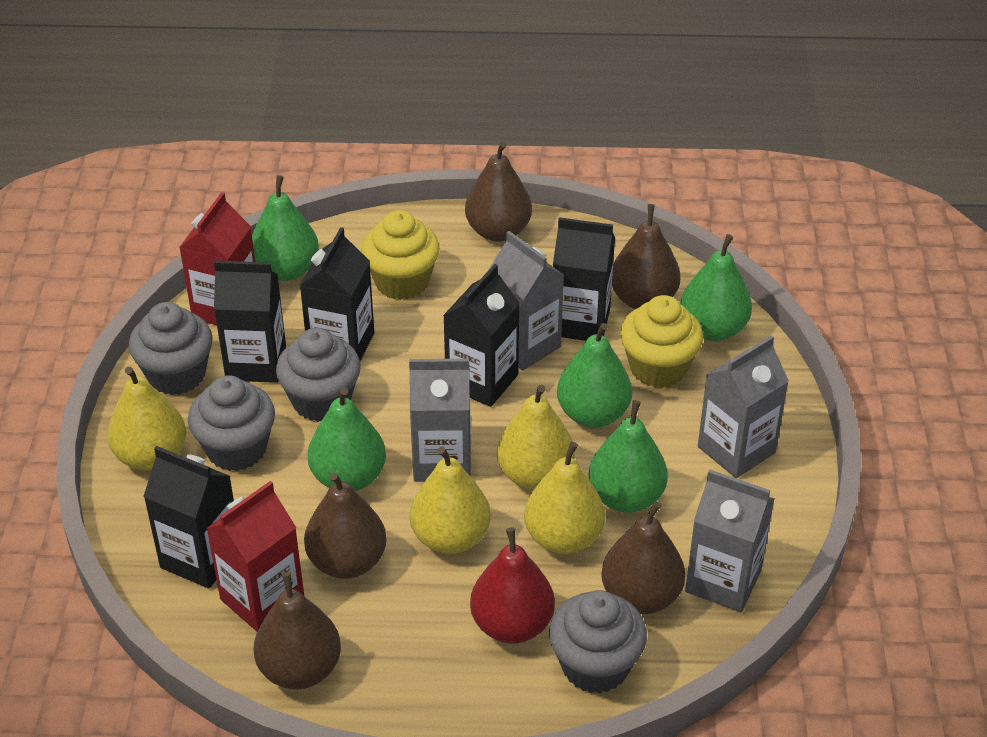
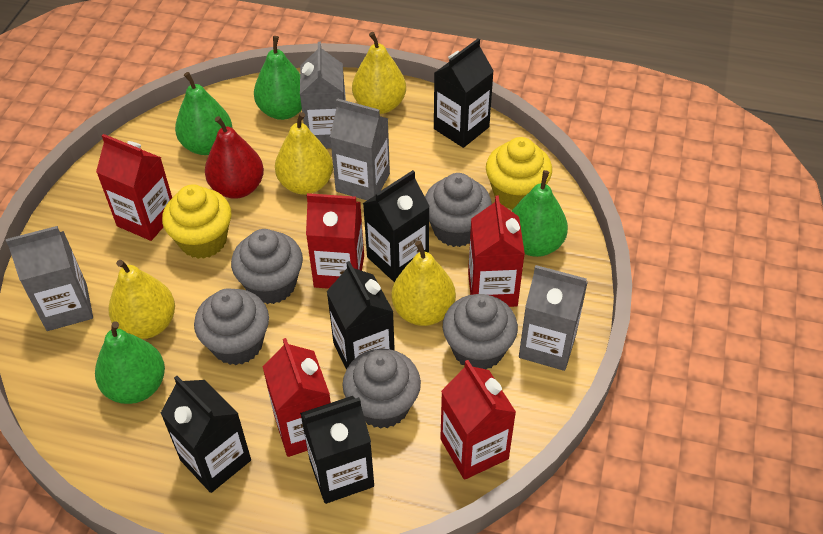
brown pear: 5 -> 0
green pear: 5 -> 4
grey cupcake: 4 -> 5
red carton: 2 -> 5

